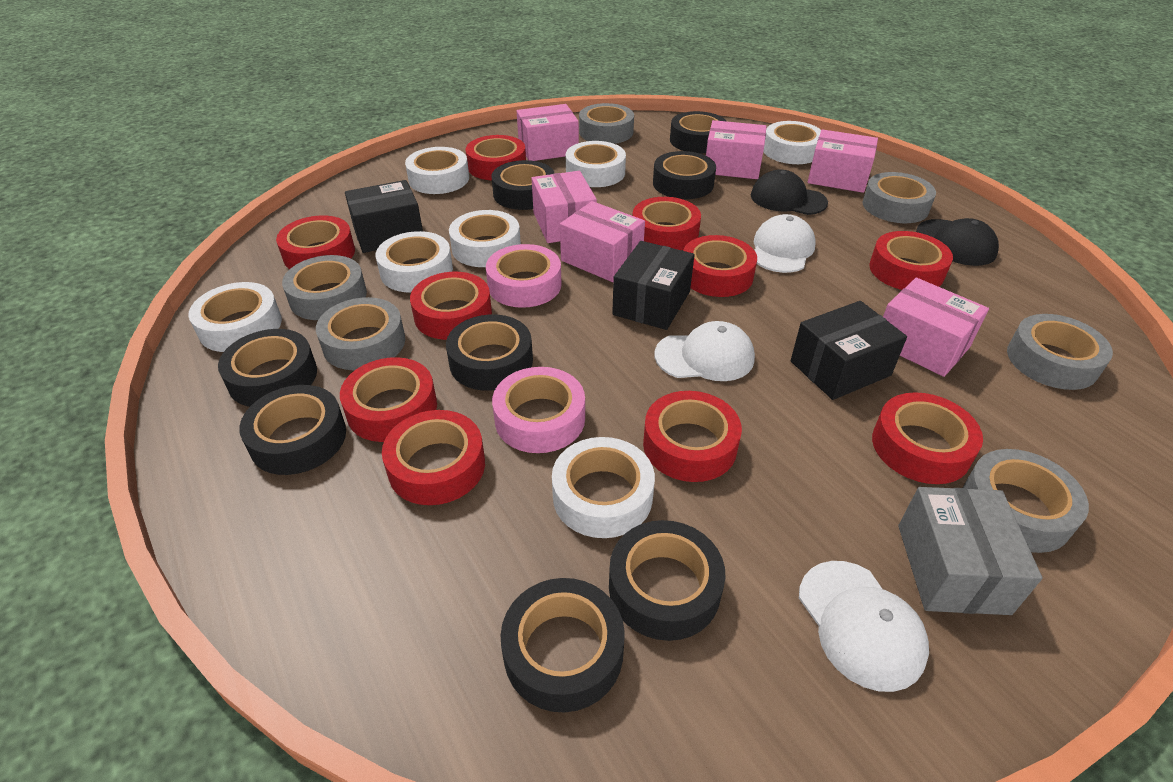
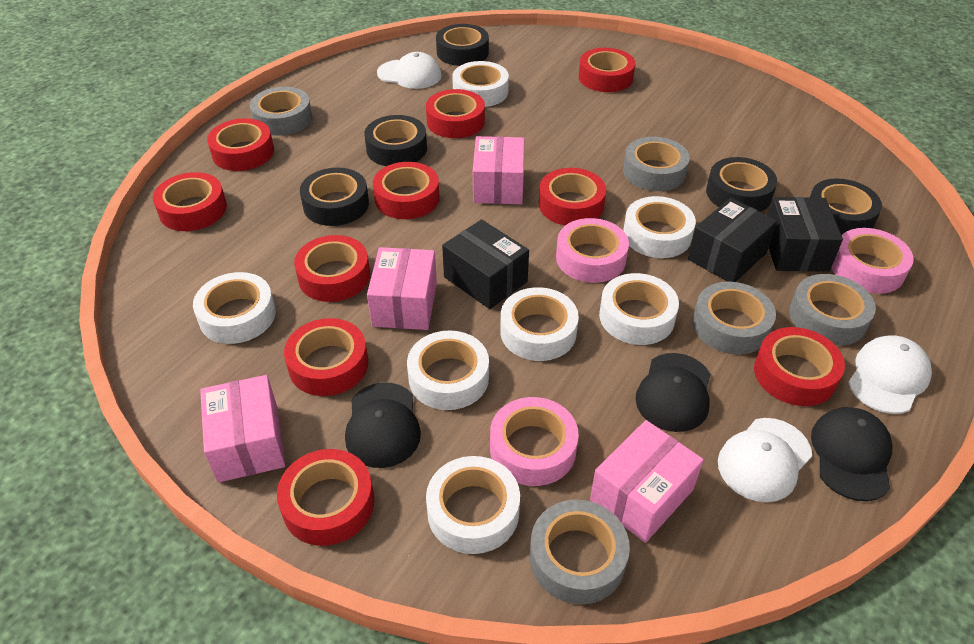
black cap: 2 -> 3
black tape: 8 -> 5
grey box: 1 -> 0
grey tape: 6 -> 5
pink box: 6 -> 4
pink tape: 2 -> 3

